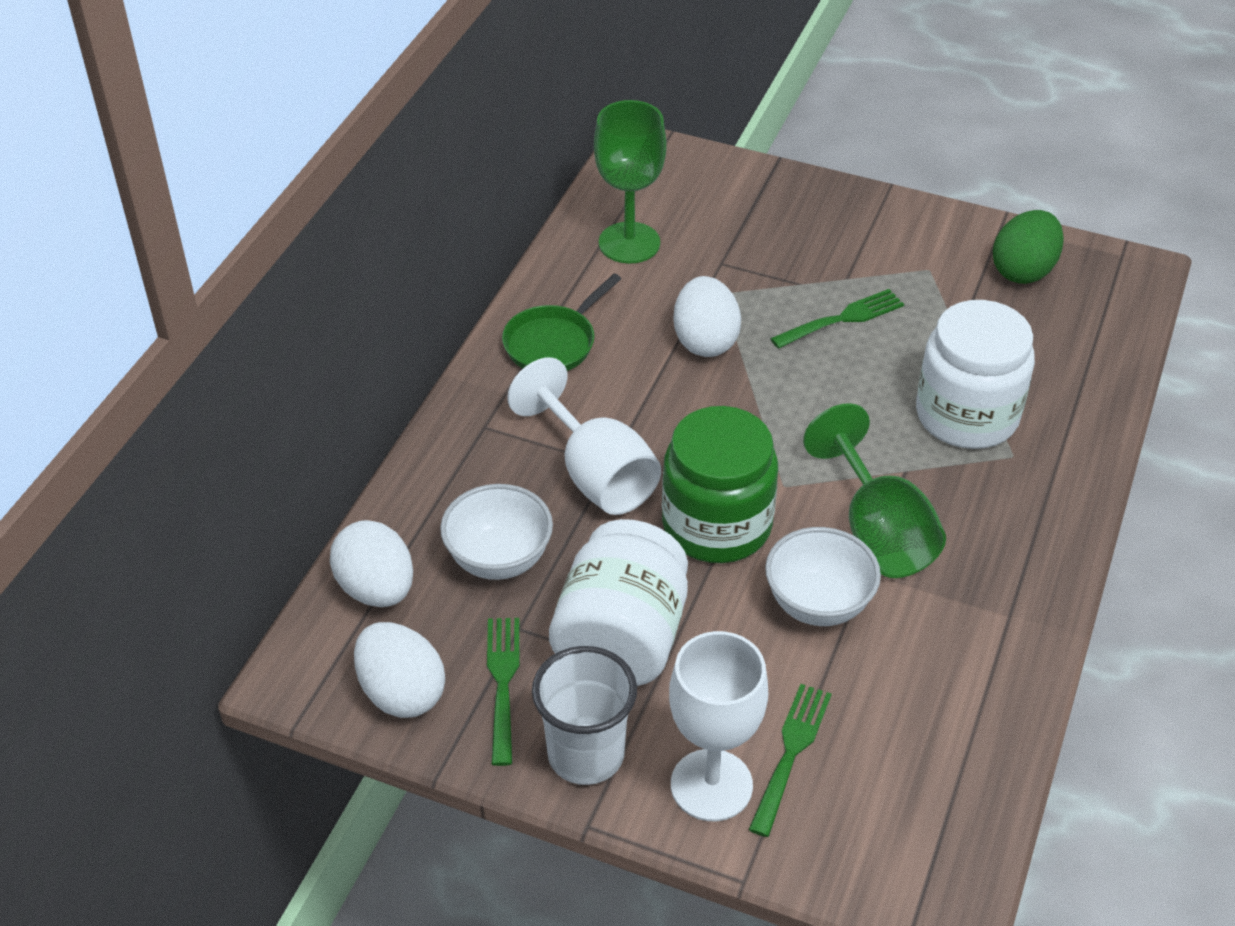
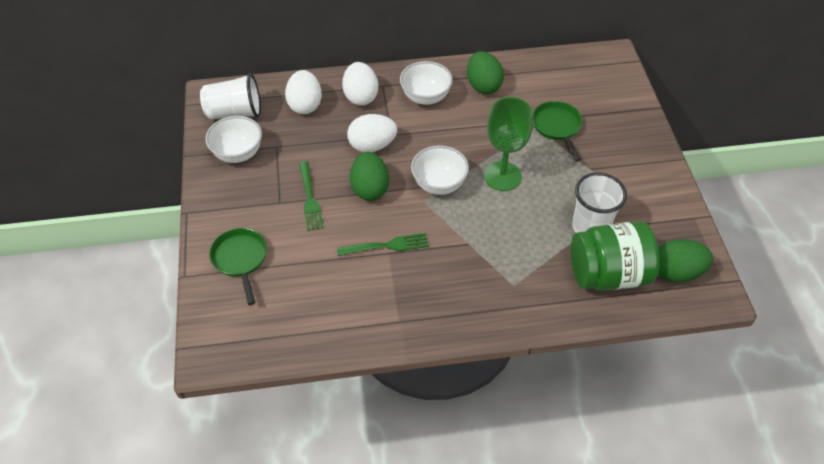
green egg: 1 -> 3
green fork: 3 -> 2
green goblet: 2 -> 1
green pan: 1 -> 2
white bowl: 2 -> 3
white cup: 1 -> 2
white goblet: 2 -> 0
white jar: 2 -> 0

